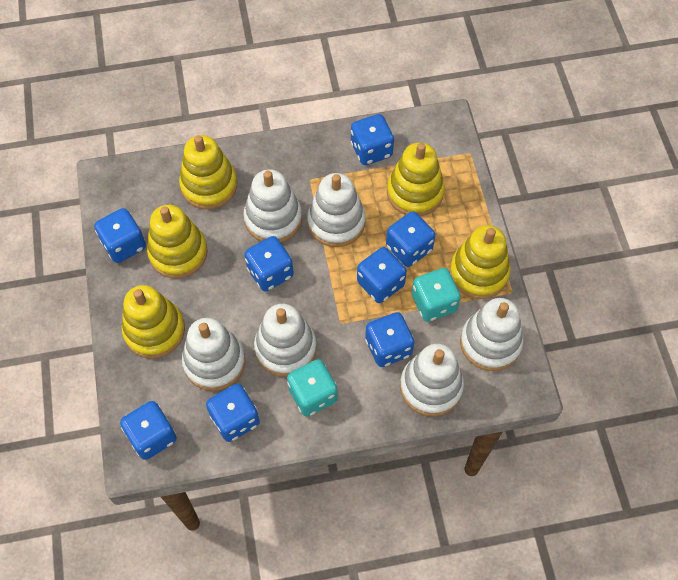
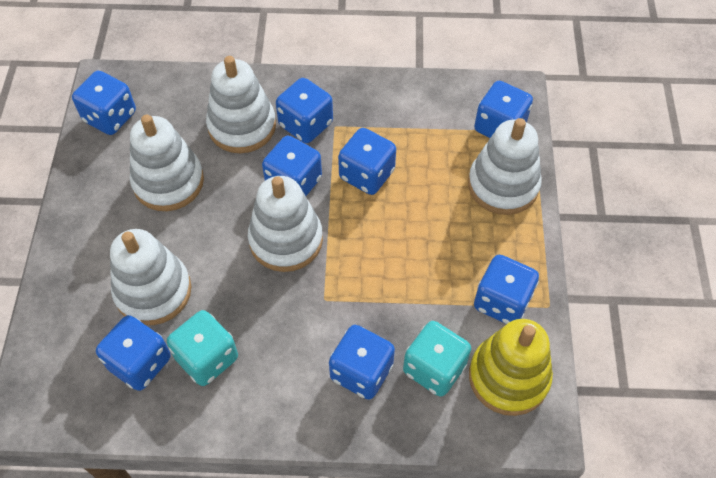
white stacking toy: 6 -> 5
yellow stacking toy: 5 -> 1

